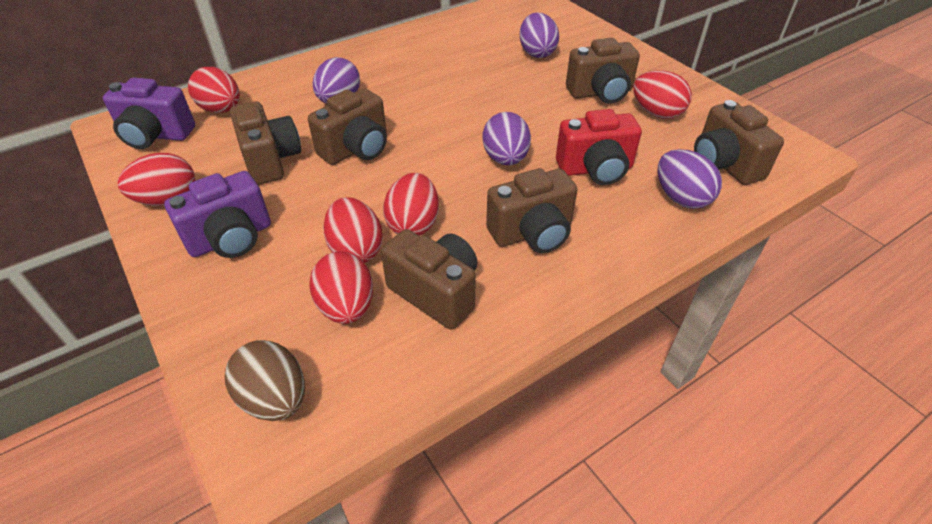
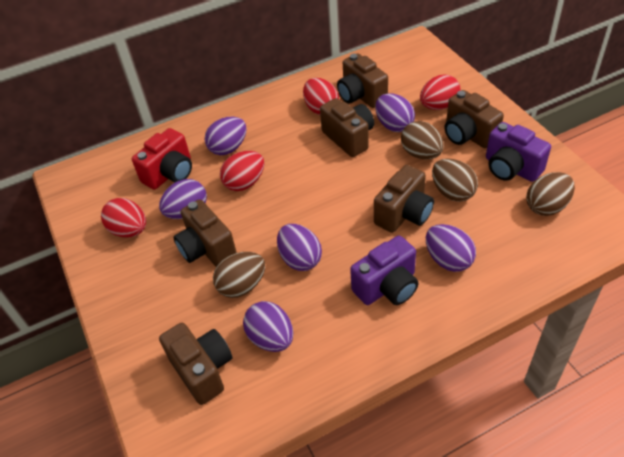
brown egg: 1 -> 4
purple egg: 4 -> 6
red egg: 6 -> 4

